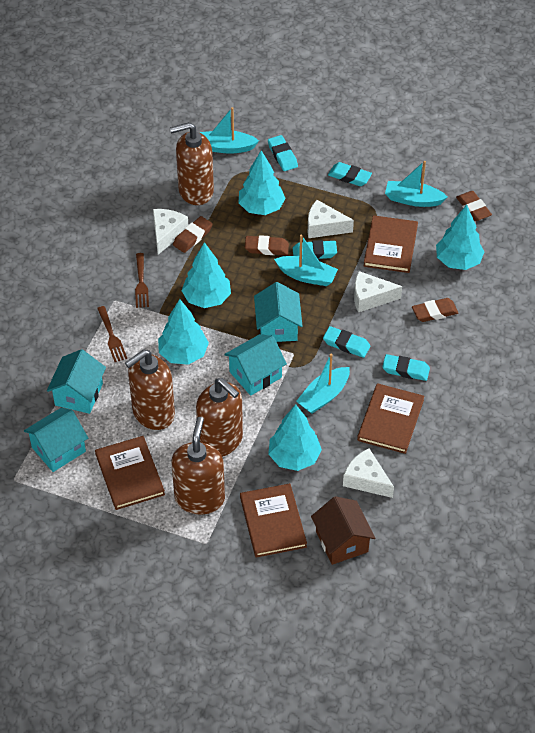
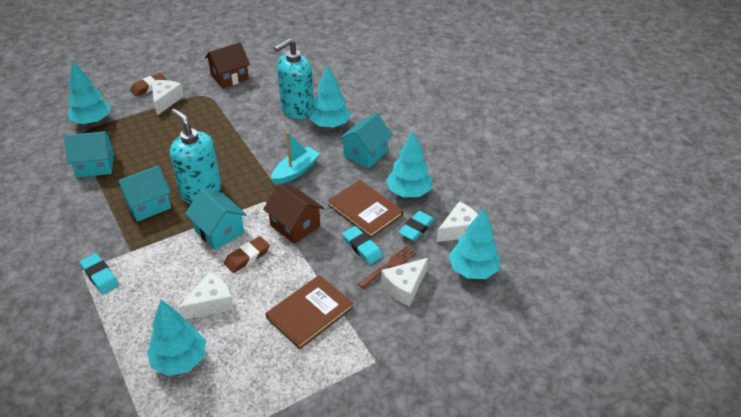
brown book: 4 -> 2
brown eraser: 4 -> 2
brown fork: 2 -> 1
brown house: 1 -> 2
brown soap dispenser: 4 -> 0
turquoise boat: 4 -> 1
turquoise eraser: 5 -> 3
turquoise soap dispenser: 0 -> 2

